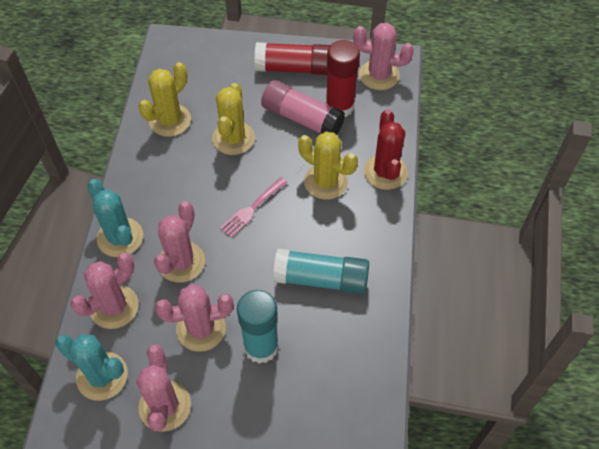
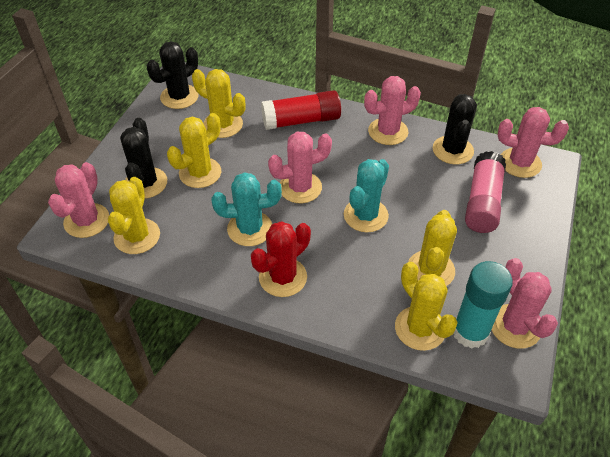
black cactus: 0 -> 3
pink fork: 1 -> 0
red glue stick: 2 -> 1
turquoise glue stick: 2 -> 1
yellow cactus: 3 -> 5

